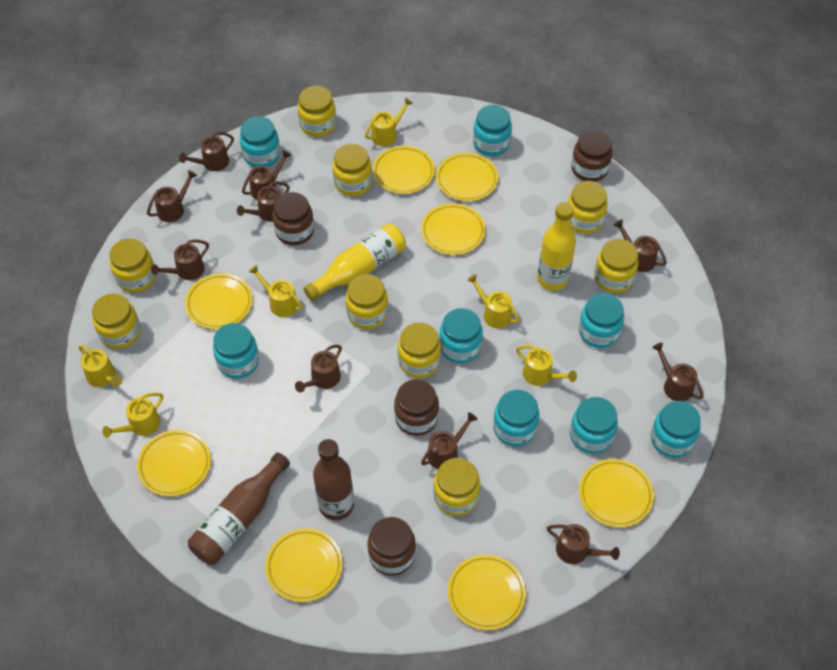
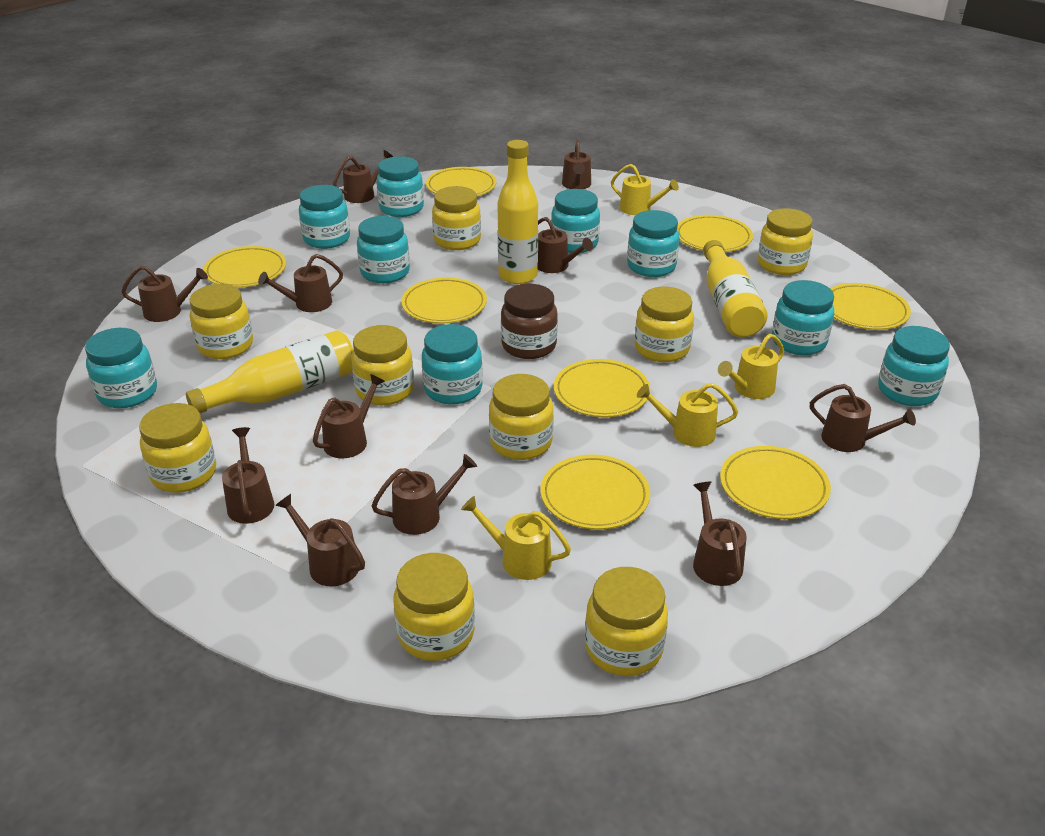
brown bottle: 2 -> 0
brown jar: 4 -> 1
brown watering can: 10 -> 11
turquoise jar: 8 -> 9
yellow bottle: 2 -> 3
yellow watering can: 6 -> 4

